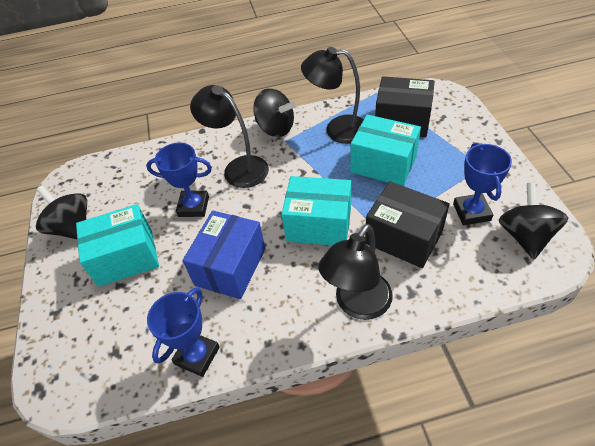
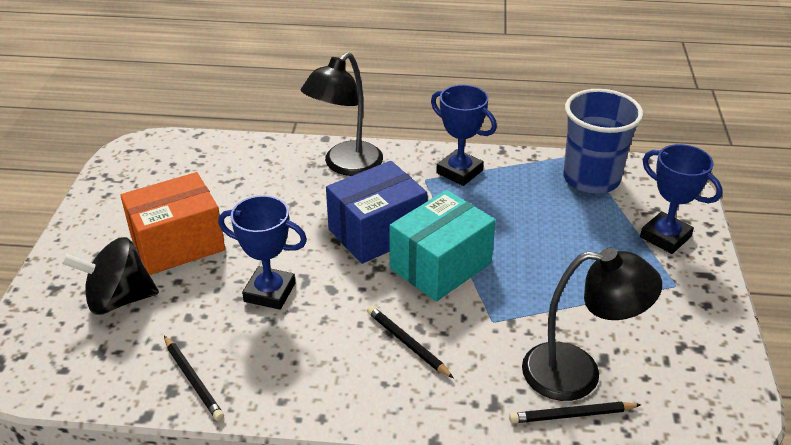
black box: 2 -> 0
black lamp: 3 -> 2
black pencil: 0 -> 3
black spinning top: 3 -> 1
blue cup: 0 -> 1
orange box: 0 -> 1
turquoise box: 3 -> 1

